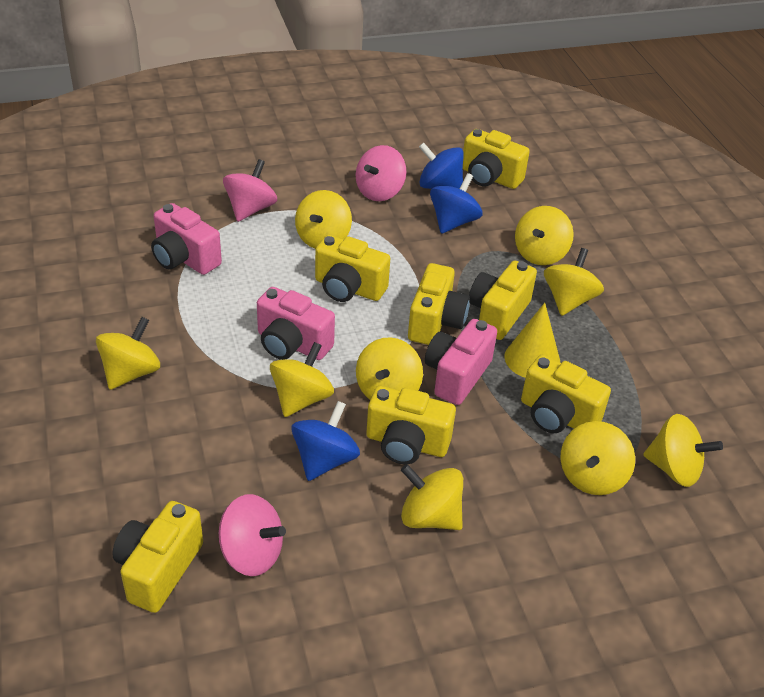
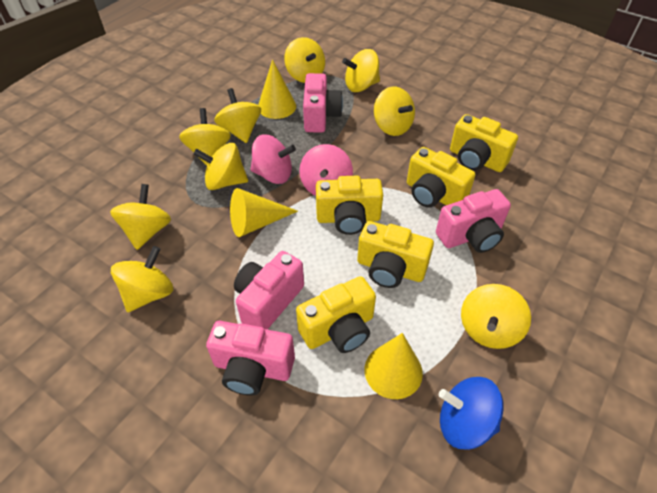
blue spinning top: 3 -> 1
pink camera: 3 -> 4
pink spinning top: 3 -> 2
yellow camera: 7 -> 5
yellow cone: 1 -> 3

